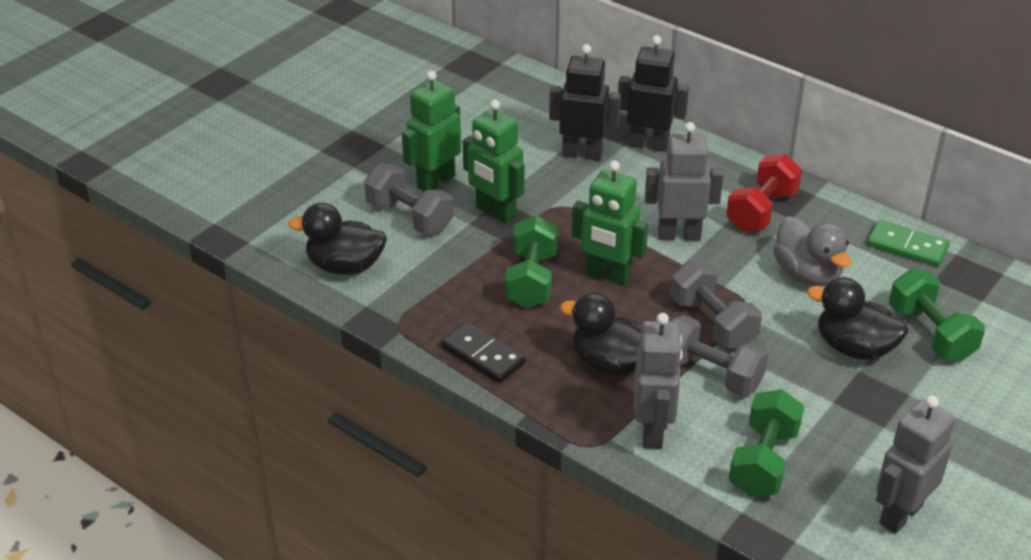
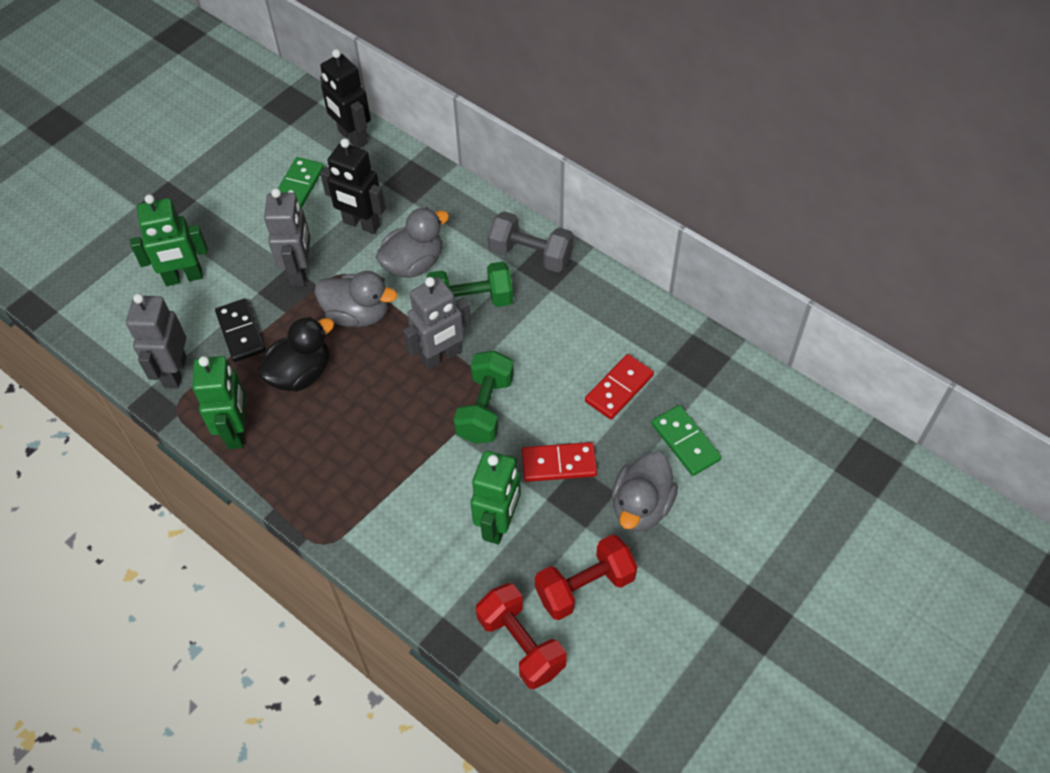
black duck: 3 -> 1
green domino: 1 -> 2
green dumbbell: 3 -> 2
grey duck: 1 -> 3
grey dumbbell: 3 -> 1
red domino: 0 -> 2
red dumbbell: 1 -> 2

